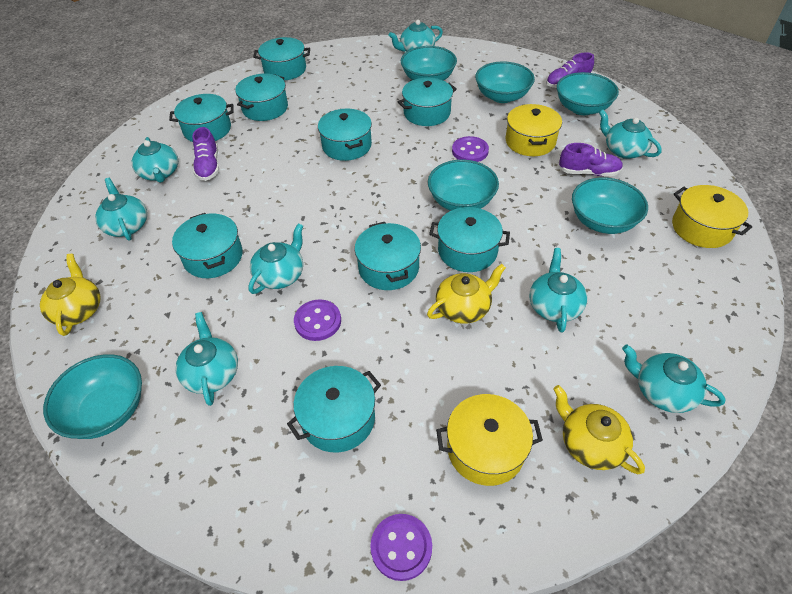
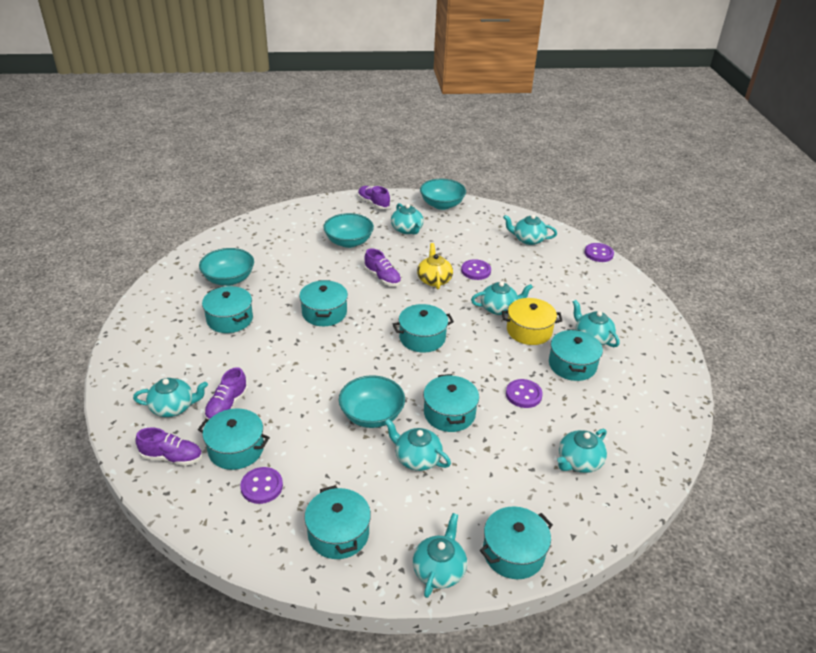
purple button: 3 -> 4
purple shoe: 3 -> 4
turquoise bowl: 6 -> 4
turquoise pot: 9 -> 8
yellow pot: 3 -> 1
yellow teapot: 3 -> 1

